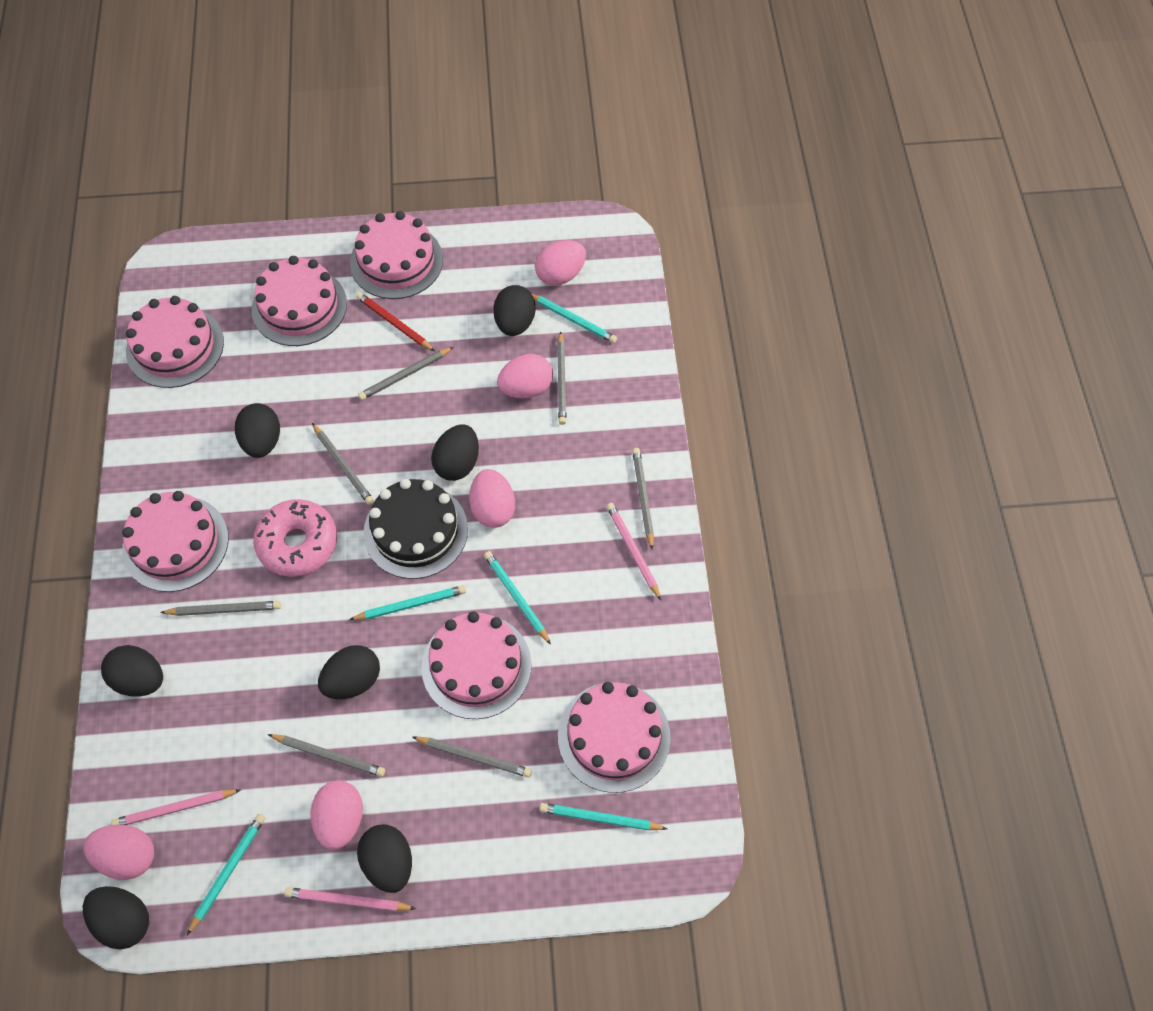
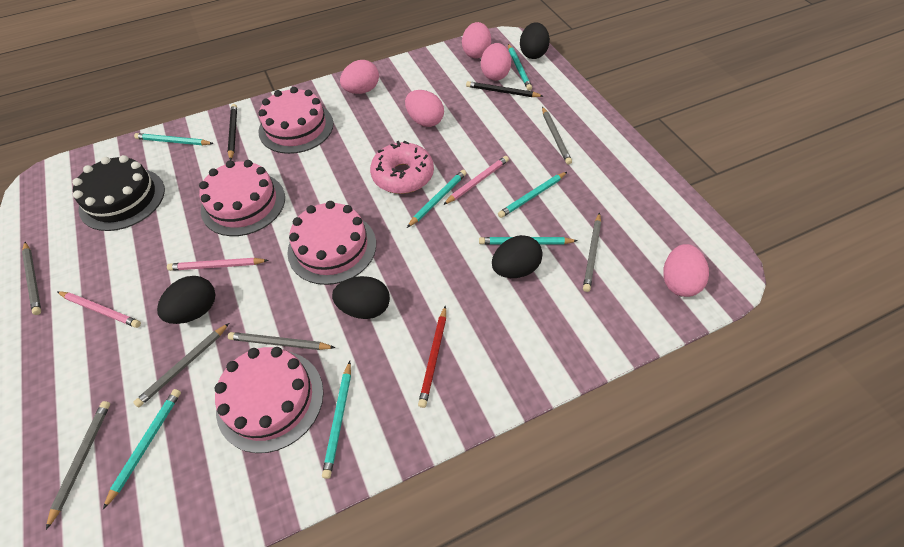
black egg: 7 -> 4
black pencil: 0 -> 2
grey pencil: 7 -> 6
pink cake: 6 -> 4
turquoise pencil: 5 -> 7

